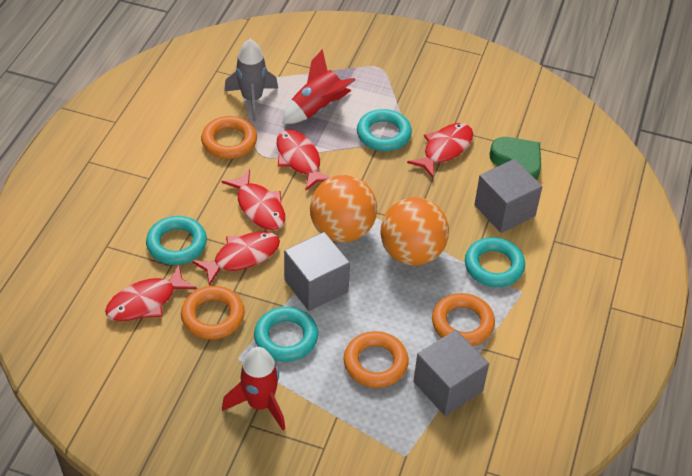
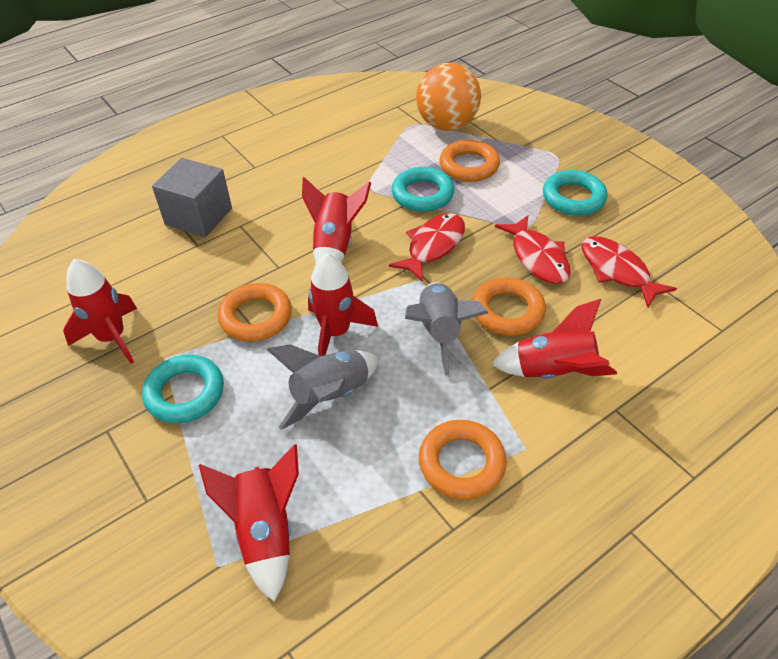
green heart: 1 -> 0
grey cube: 3 -> 1
grey rocket: 1 -> 2
orange ball: 2 -> 1
red fish: 5 -> 3
red rocket: 2 -> 5
turquoise ring: 4 -> 3

